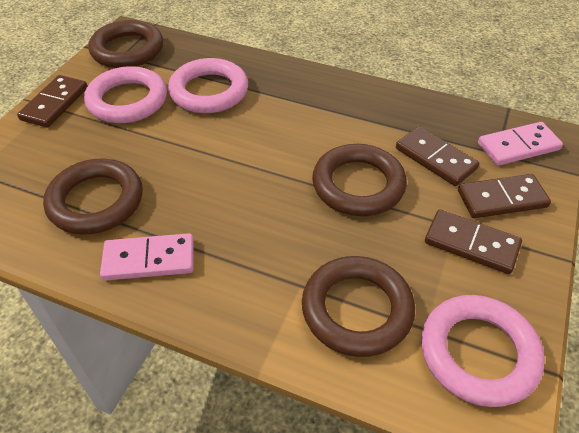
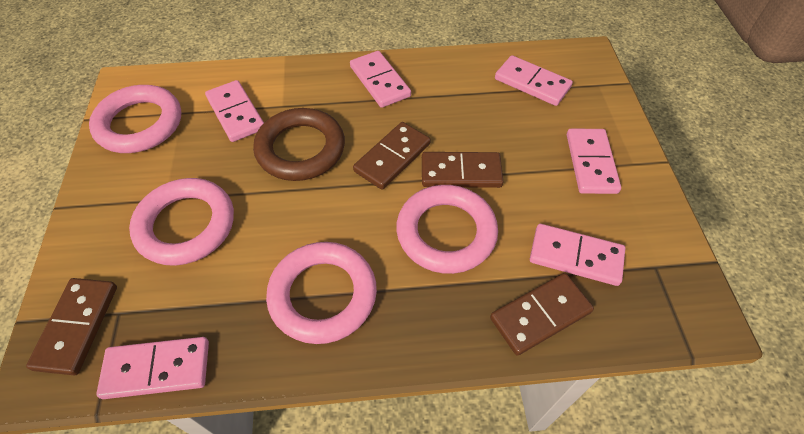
brown ring: 4 -> 1
pink domino: 2 -> 6
pink ring: 3 -> 4

